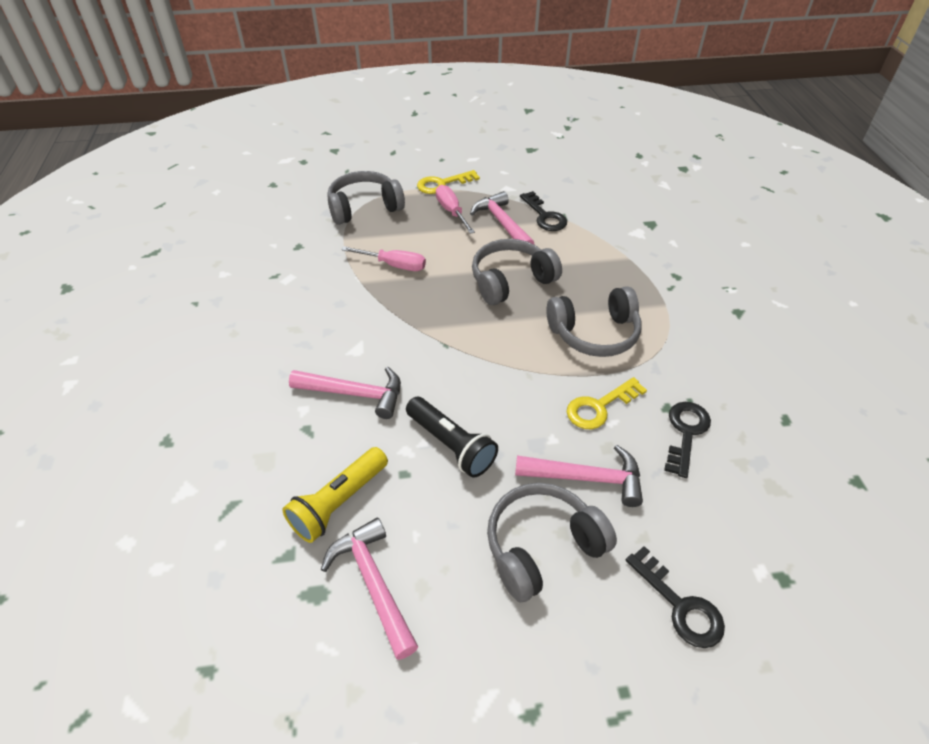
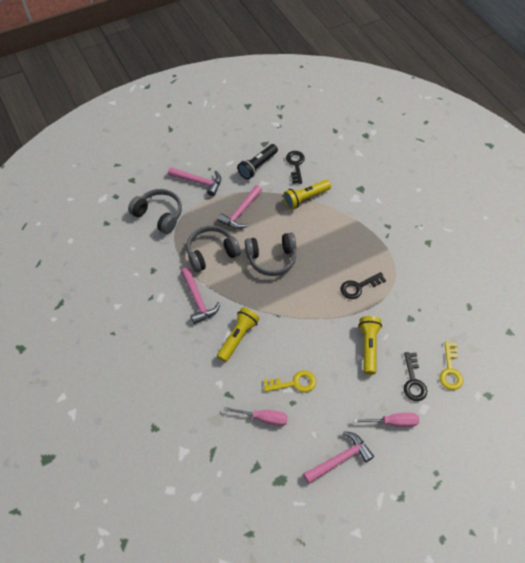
grey headphones: 4 -> 3
yellow flashlight: 1 -> 3

